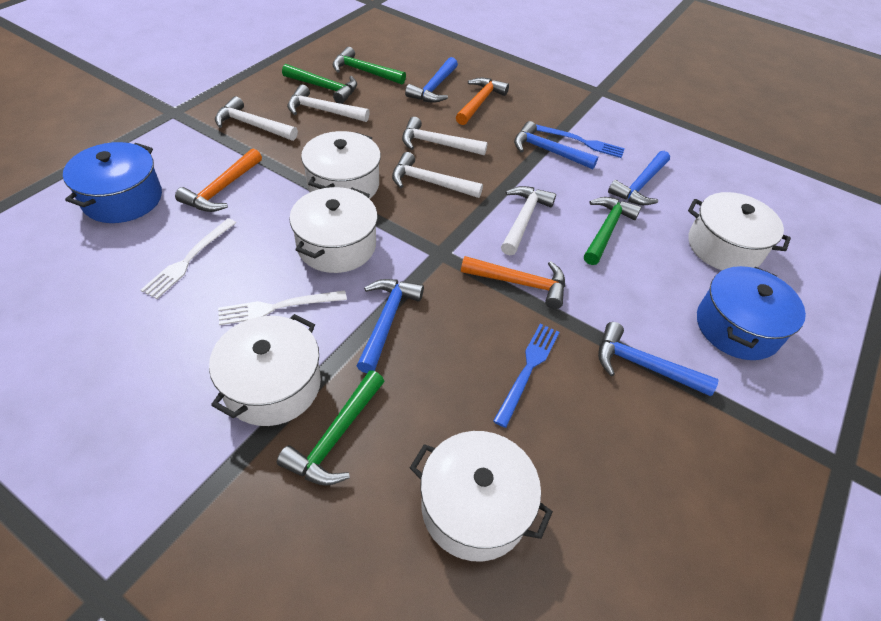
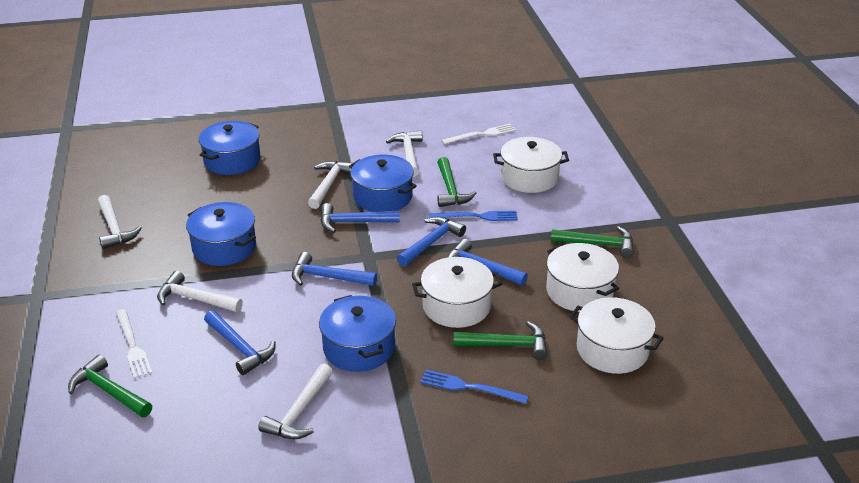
blue pot: 2 -> 4
orange hammer: 3 -> 0
white pot: 5 -> 4

